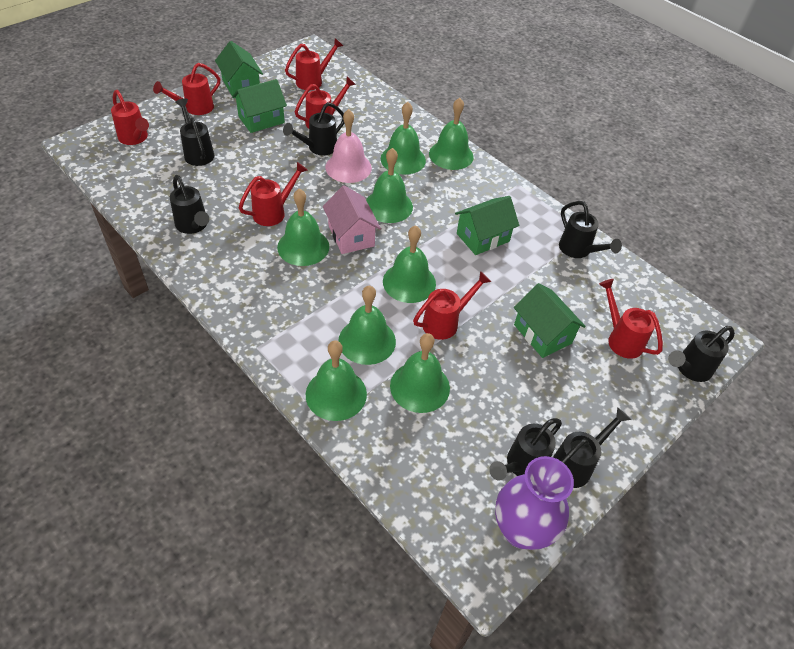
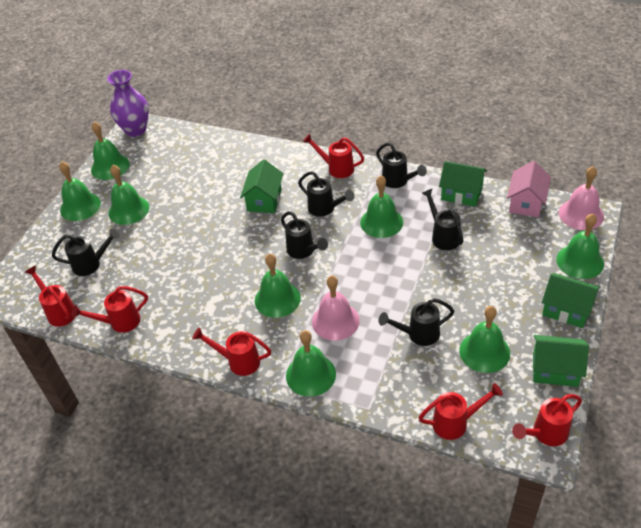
black watering can: 7 -> 6
pink bell: 1 -> 2
red watering can: 7 -> 6

